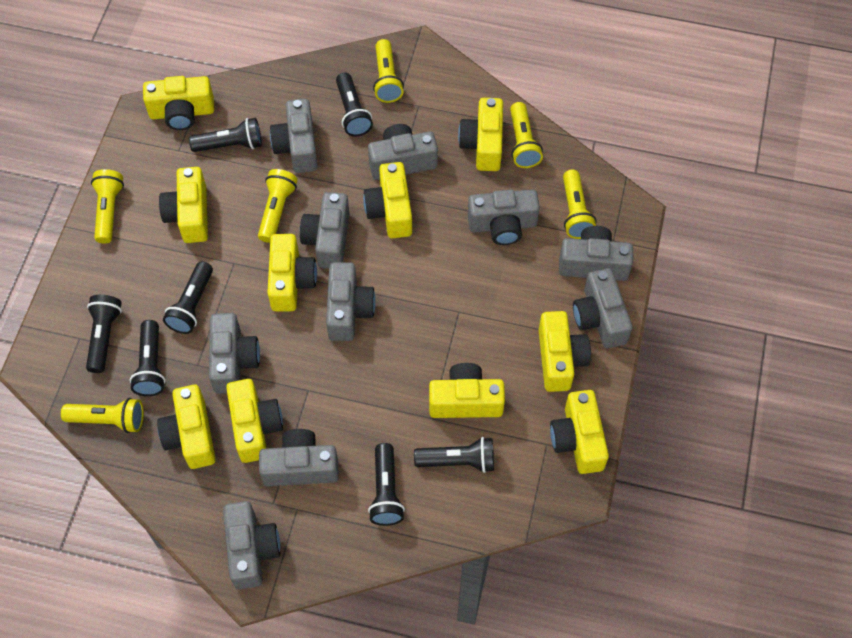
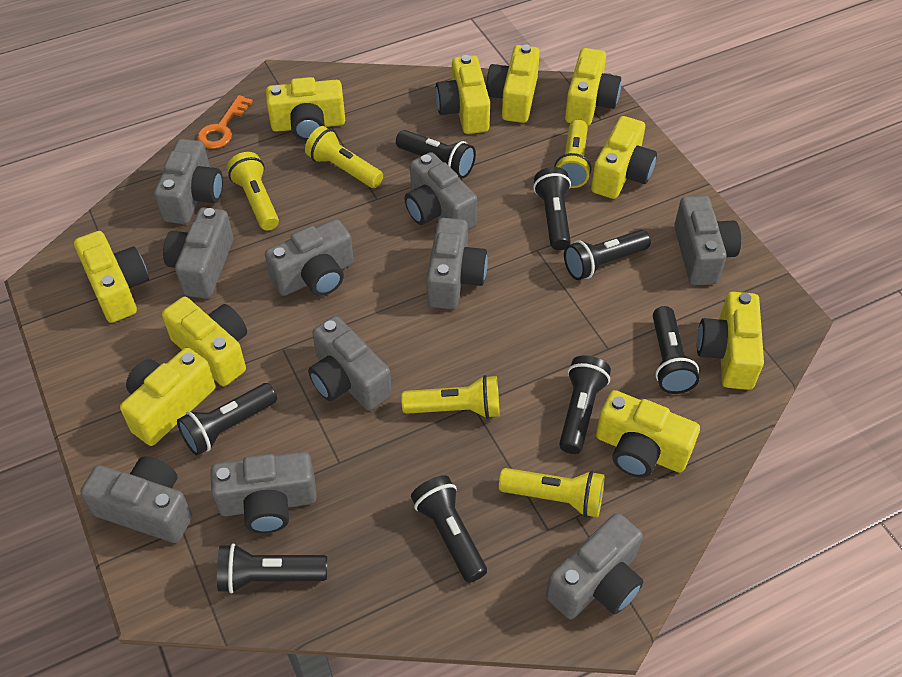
black flashlight: 7 -> 8
orange key: 0 -> 1
yellow flashlight: 6 -> 5

